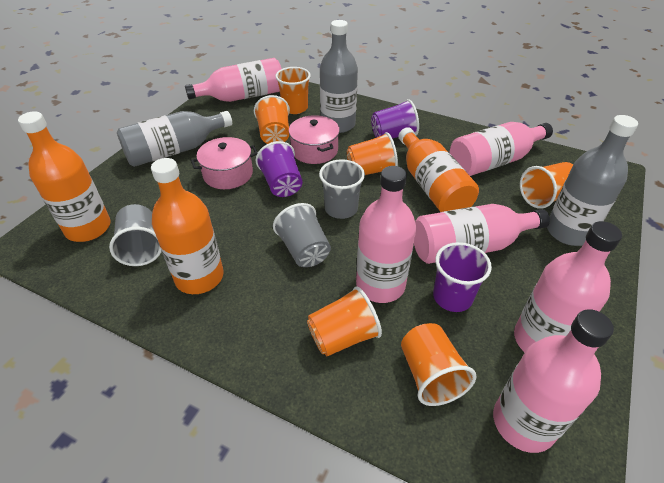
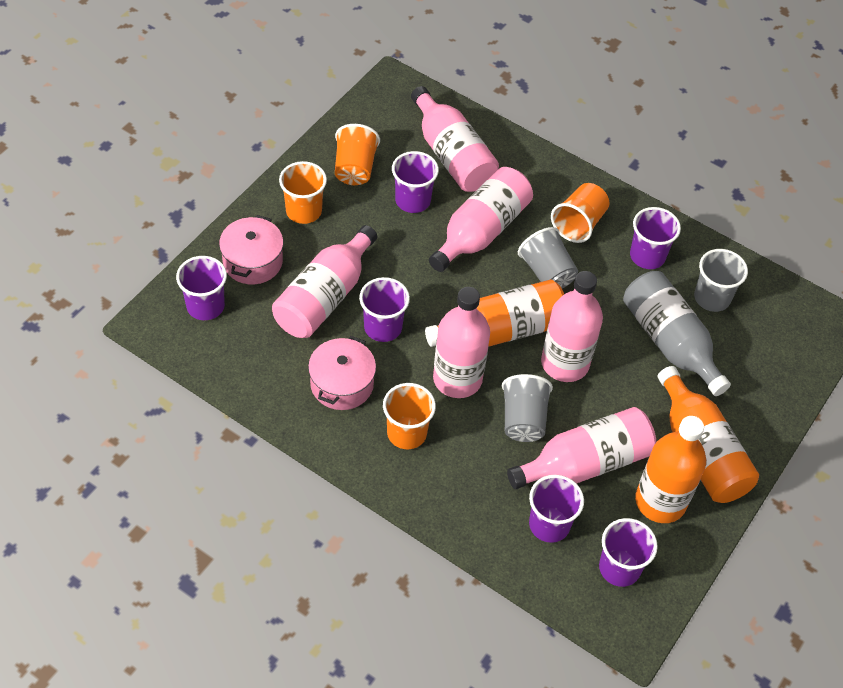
grey bottle: 3 -> 1
orange cup: 6 -> 4
purple cup: 3 -> 6

